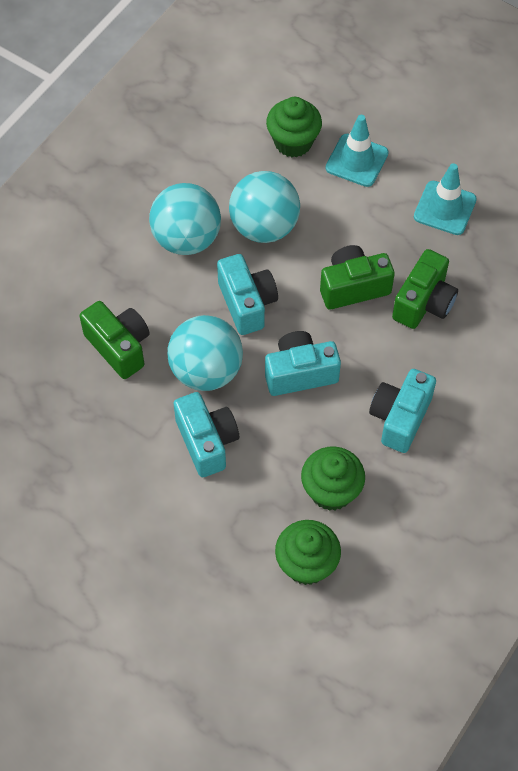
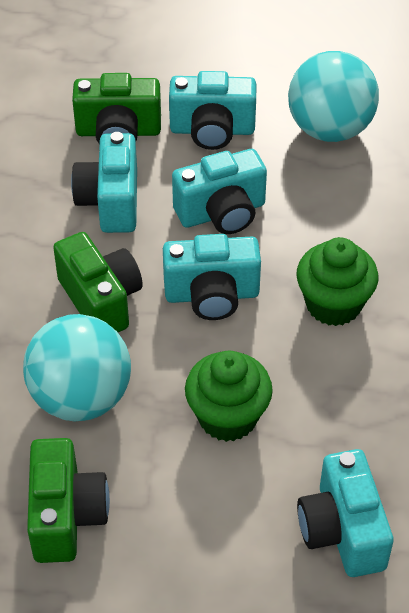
green cupcake: 3 -> 2
turquoise ball: 3 -> 2
turquoise camera: 4 -> 5
turquoise traffic cone: 2 -> 0

